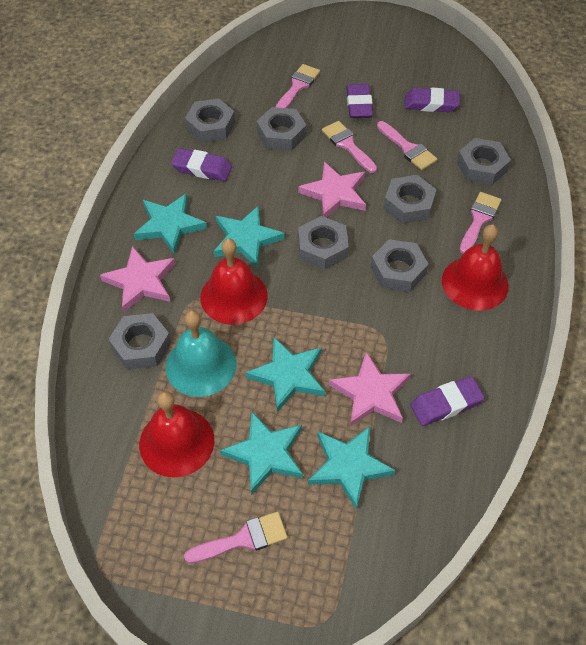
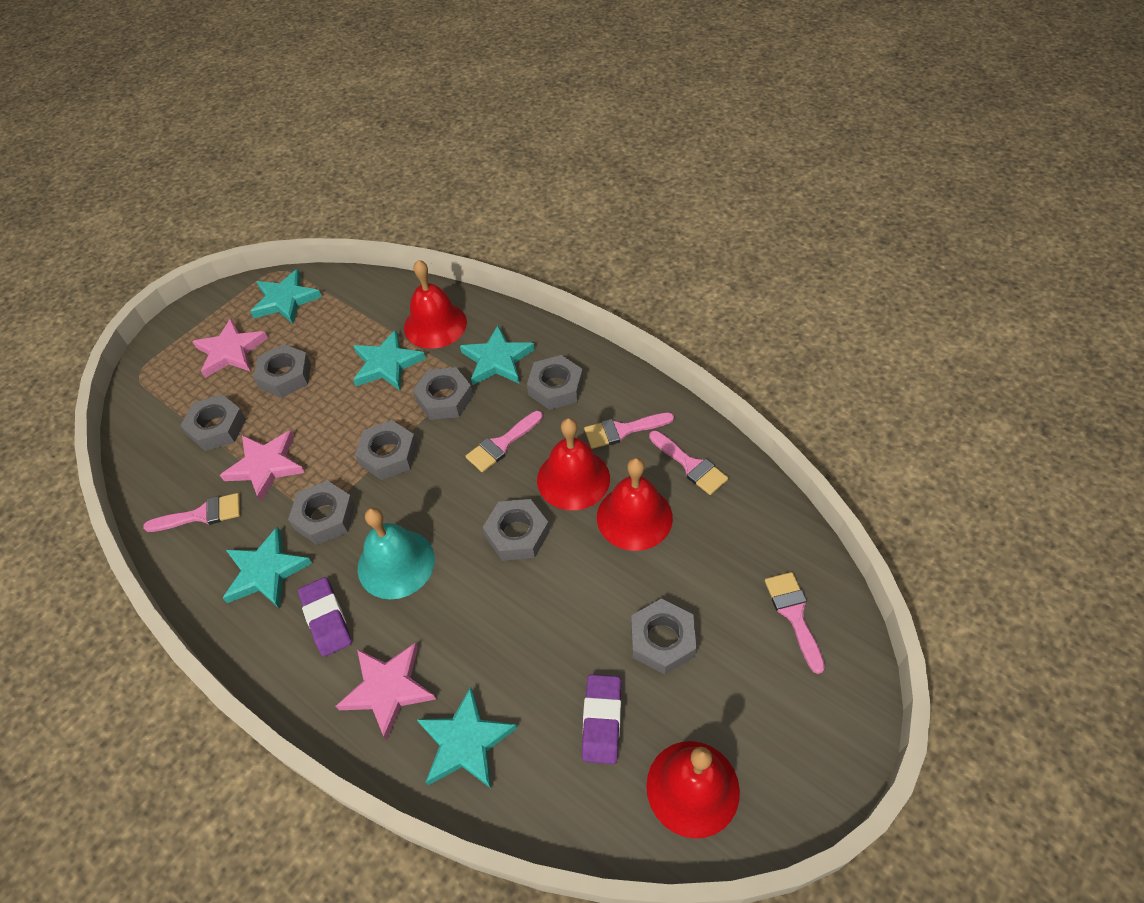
grey nut: 7 -> 8
purple eraser: 4 -> 2
red bell: 3 -> 4

